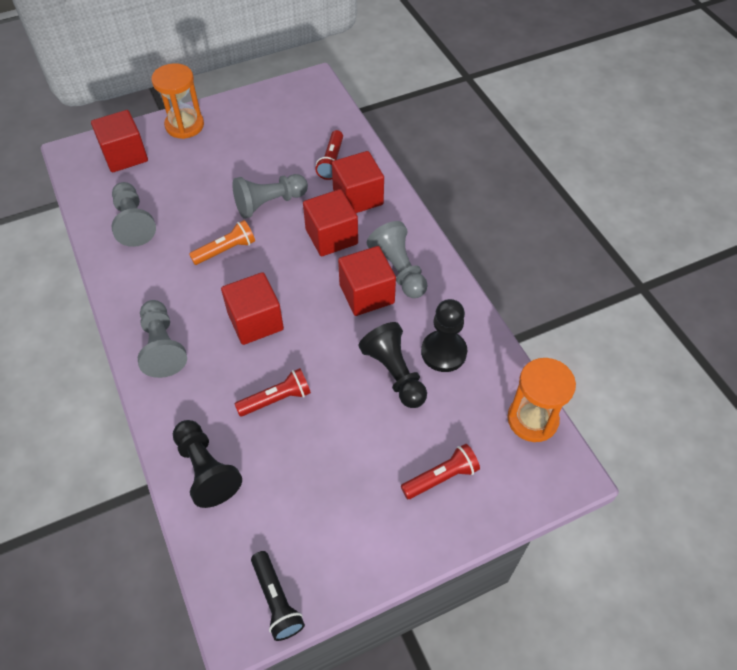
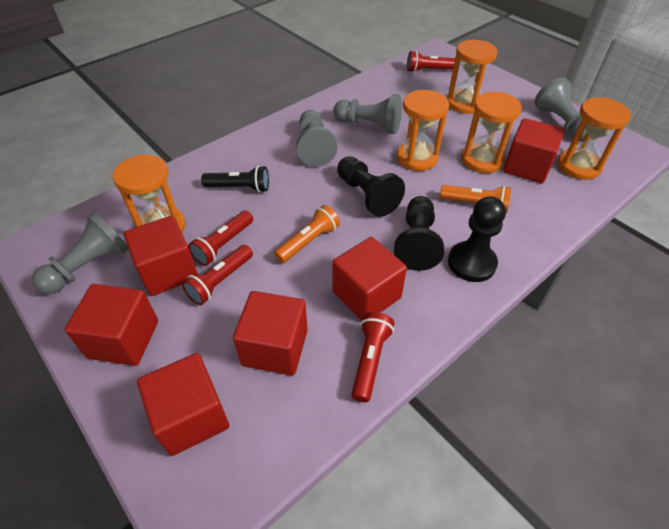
orange flashlight: 1 -> 2
orange hourglass: 2 -> 5
red cube: 5 -> 6
red flashlight: 3 -> 4

